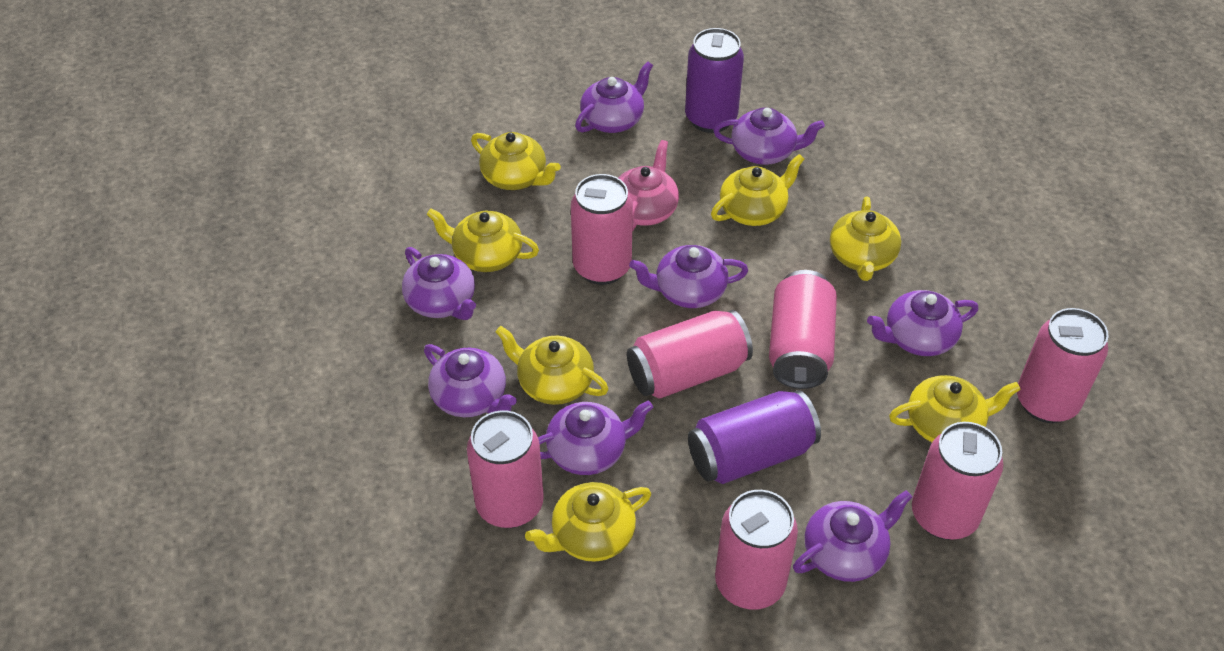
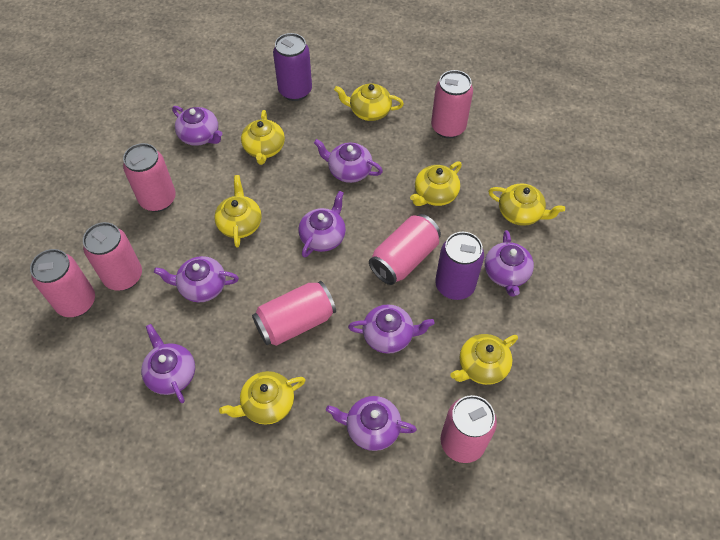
pink teapot: 1 -> 0

